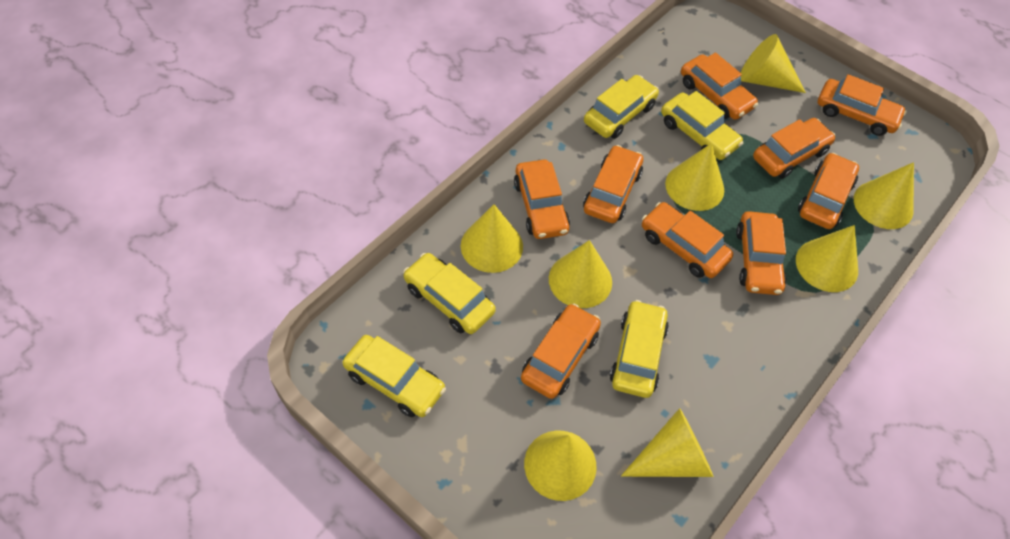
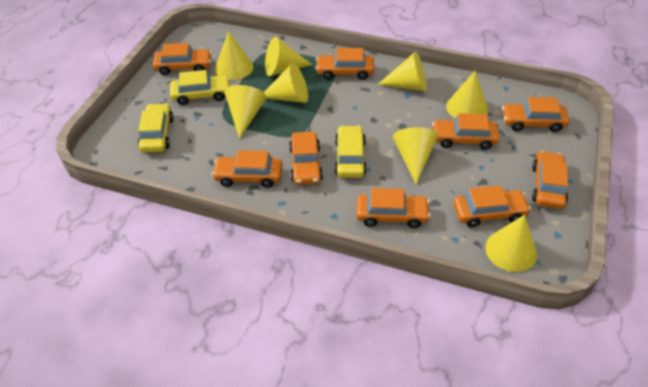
yellow car: 5 -> 3

